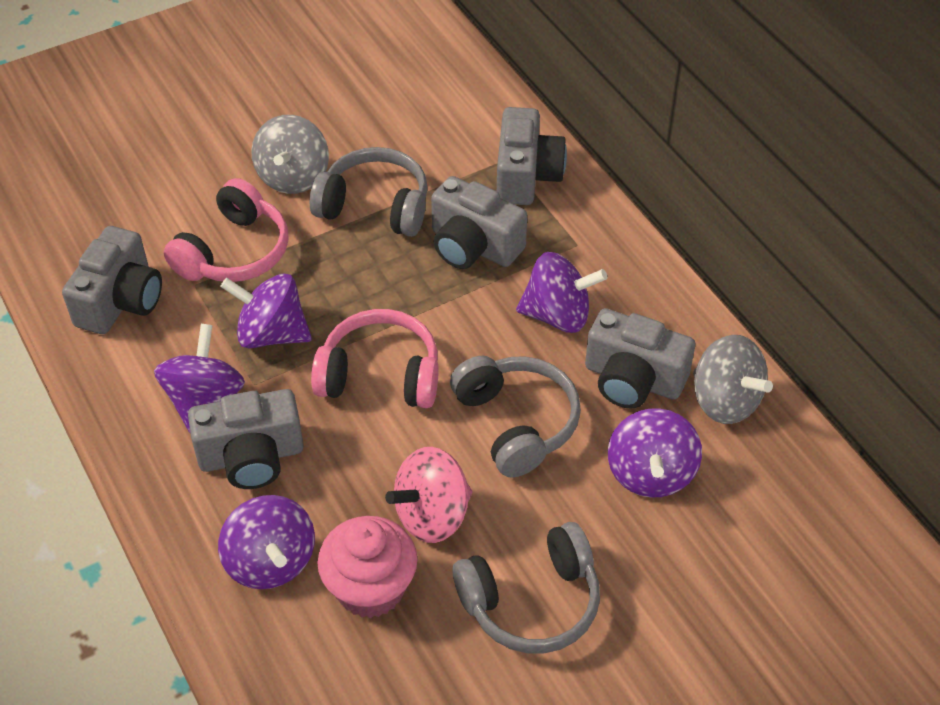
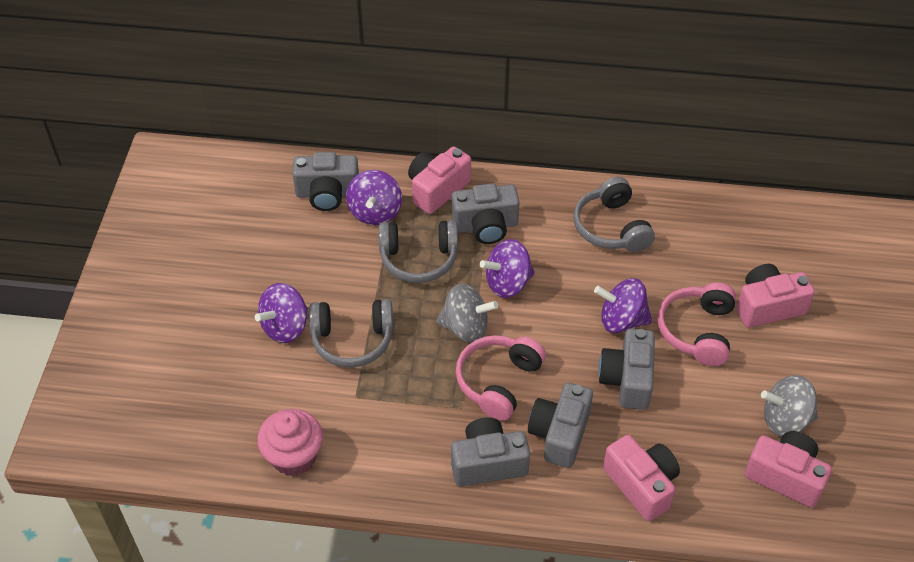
pink camera: 0 -> 4
pink spinning top: 1 -> 0
purple spinning top: 5 -> 4

